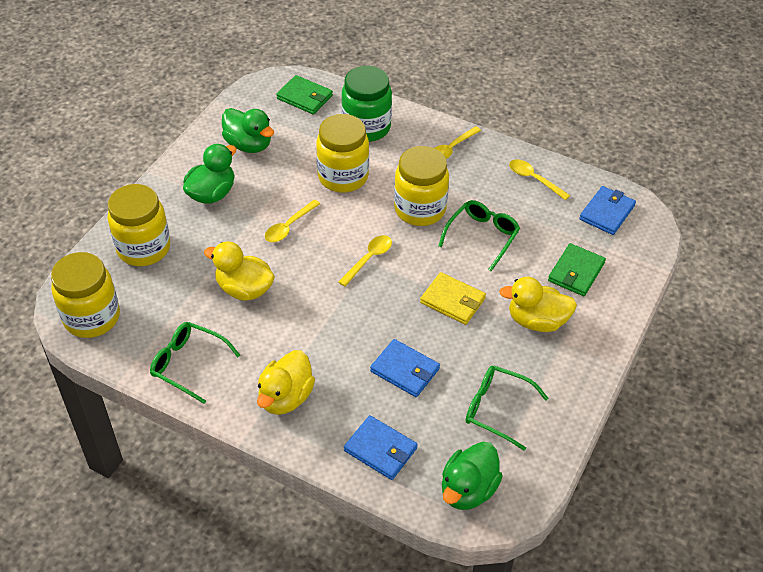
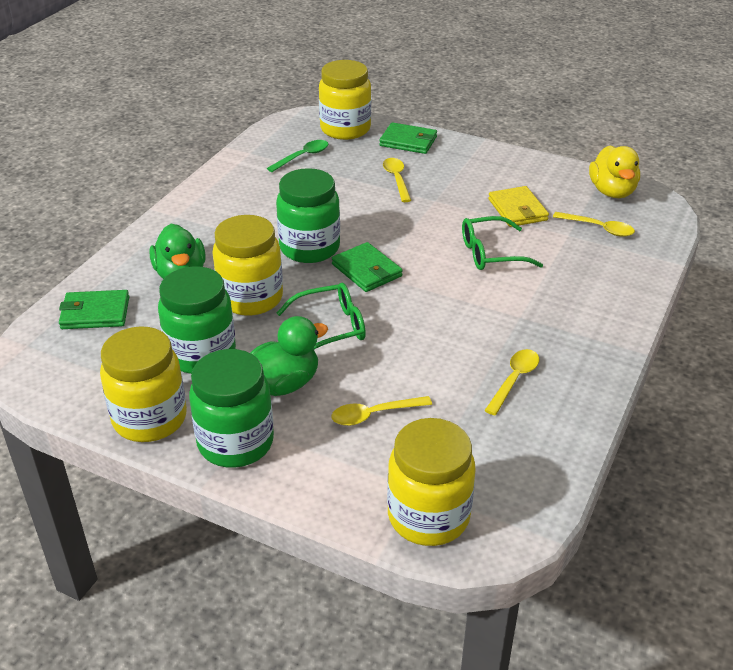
blue wallet: 3 -> 0
green duck: 3 -> 2
green glasses: 3 -> 2
green jar: 1 -> 3
green spoon: 0 -> 1
green wallet: 2 -> 3
yellow duck: 3 -> 1

